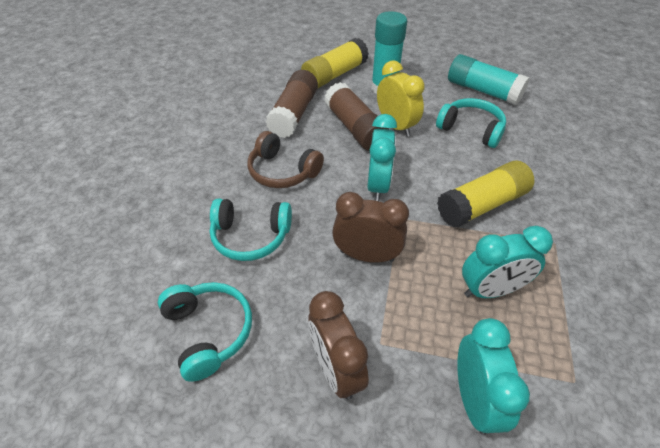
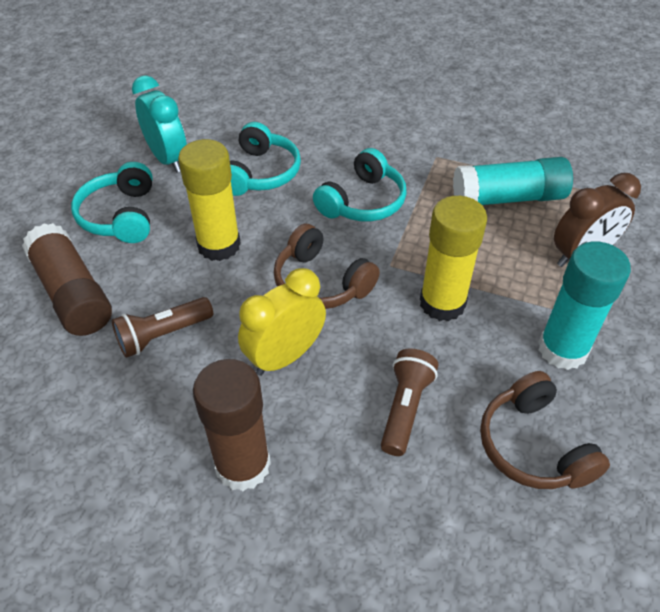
brown clock: 2 -> 1
brown flashlight: 0 -> 2
brown headphones: 1 -> 2
turquoise clock: 3 -> 1

